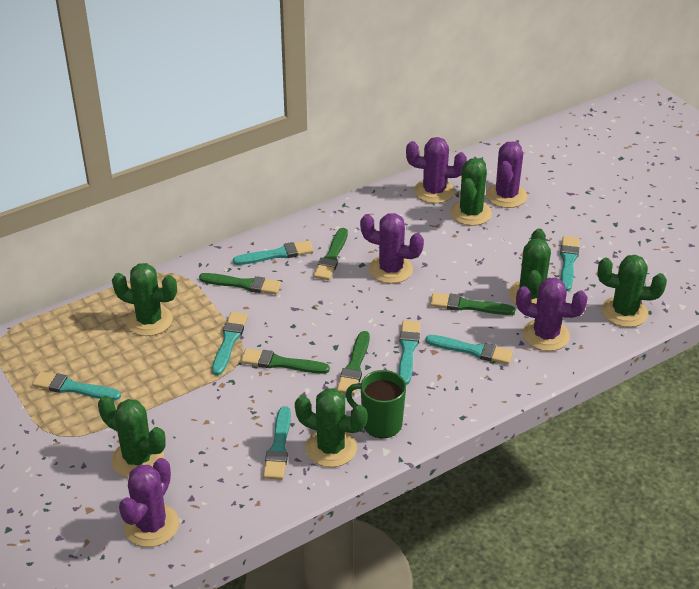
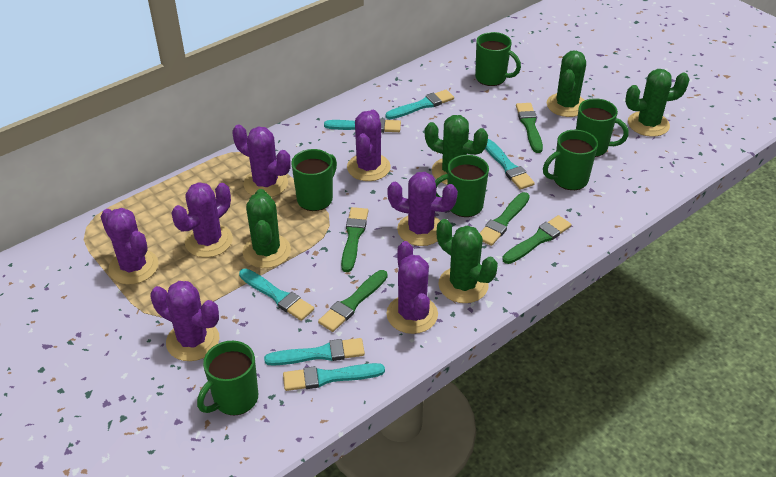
green cactus: 6 -> 5
green mug: 1 -> 6
purple cactus: 5 -> 7
turquoise brush: 7 -> 6

